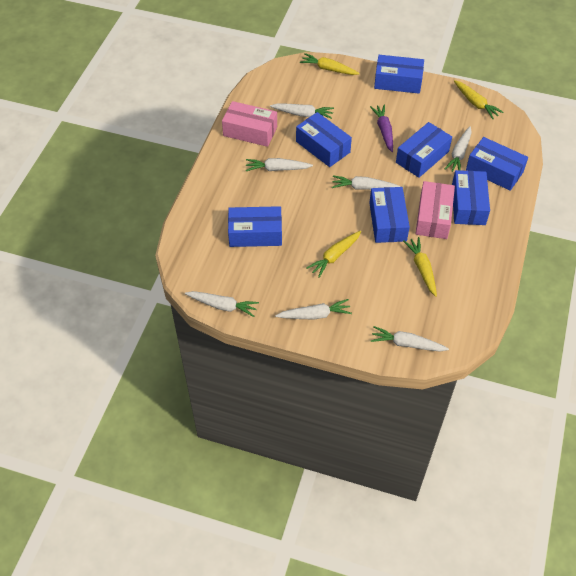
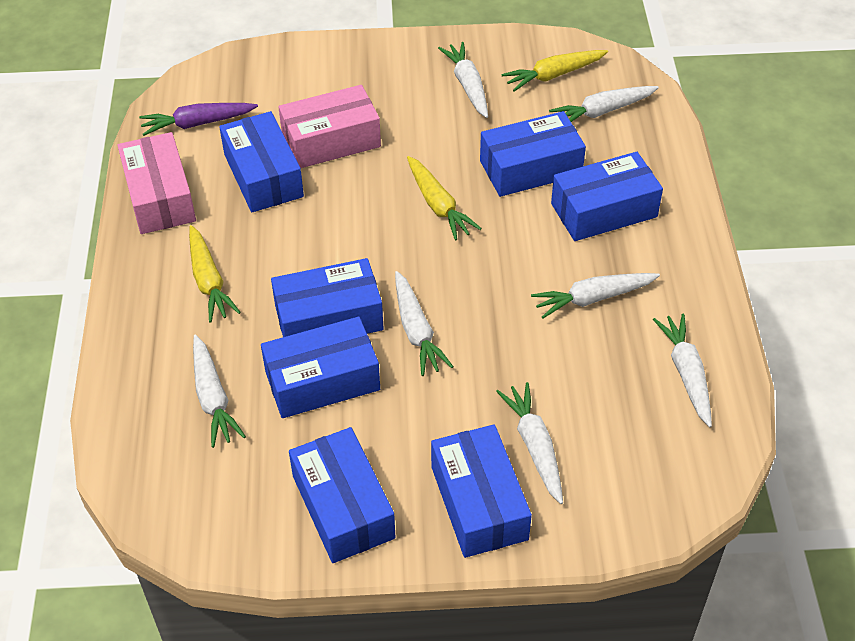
yellow carrot: 4 -> 3

